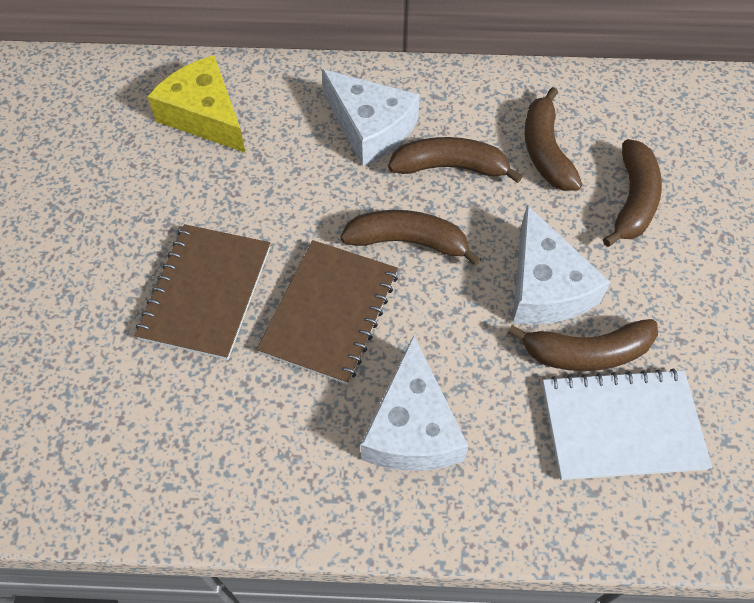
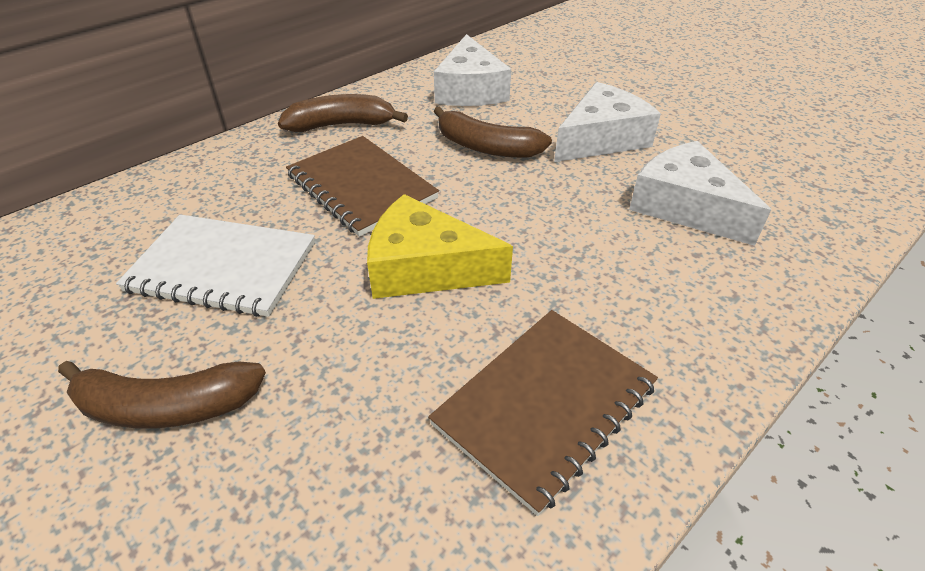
brown banana: 5 -> 3

